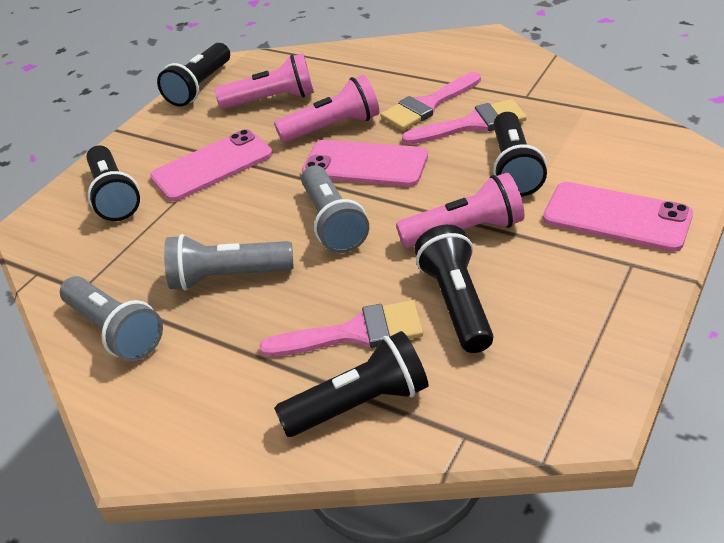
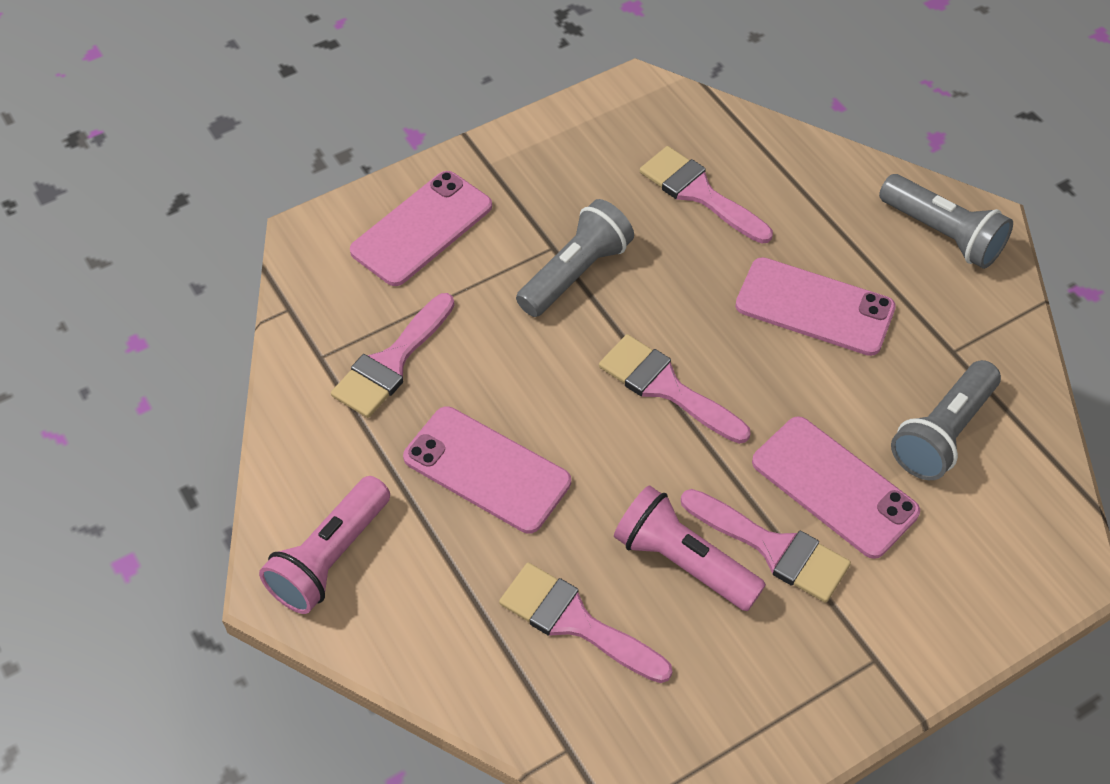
black flashlight: 5 -> 0
pink brush: 3 -> 5
pink flashlight: 3 -> 2
pink phone: 3 -> 4

